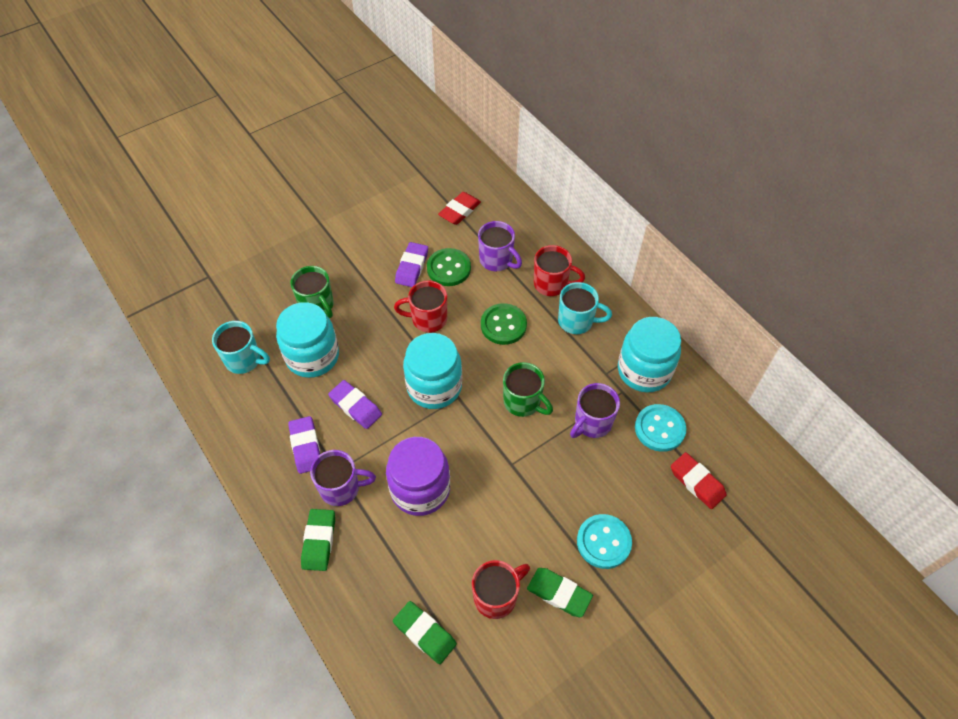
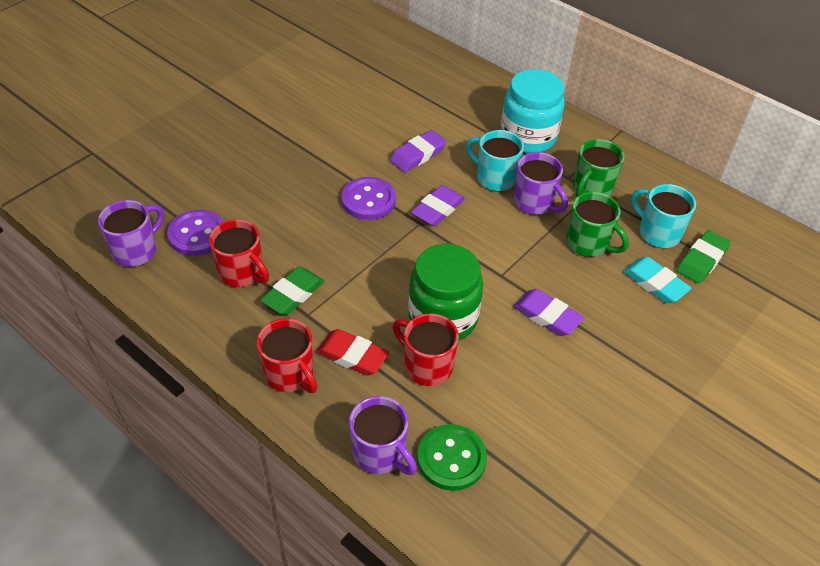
green button: 2 -> 1
green eraser: 3 -> 2
green jar: 0 -> 1
purple button: 0 -> 2
purple jar: 1 -> 0
red eraser: 2 -> 1
turquoise button: 2 -> 0
turquoise eraser: 0 -> 1
turquoise jar: 3 -> 1

